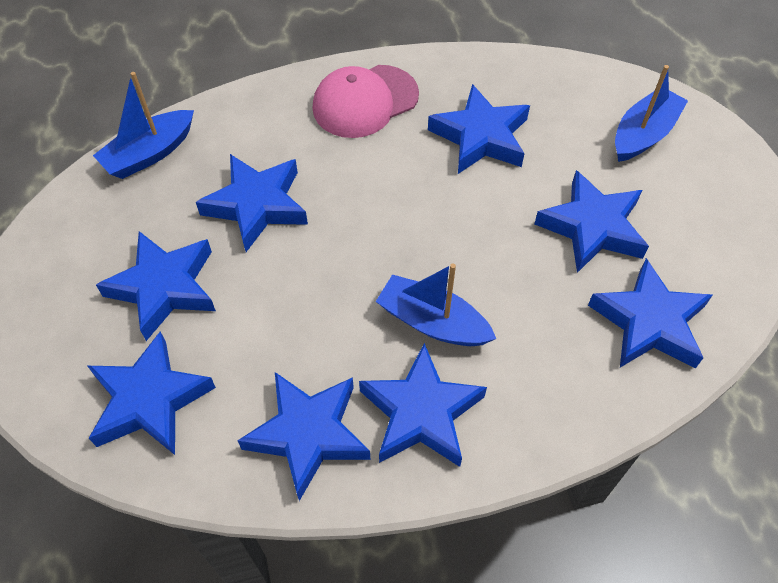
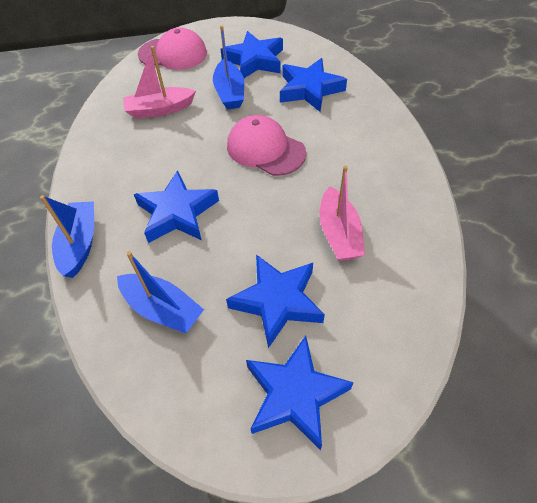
blue star: 8 -> 5
pink boat: 0 -> 2
pink cap: 1 -> 2

